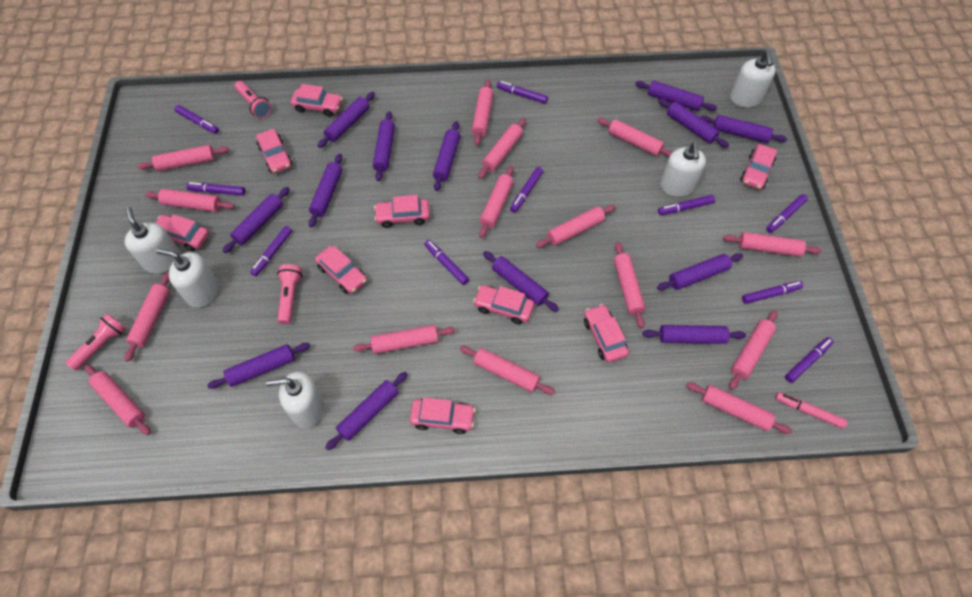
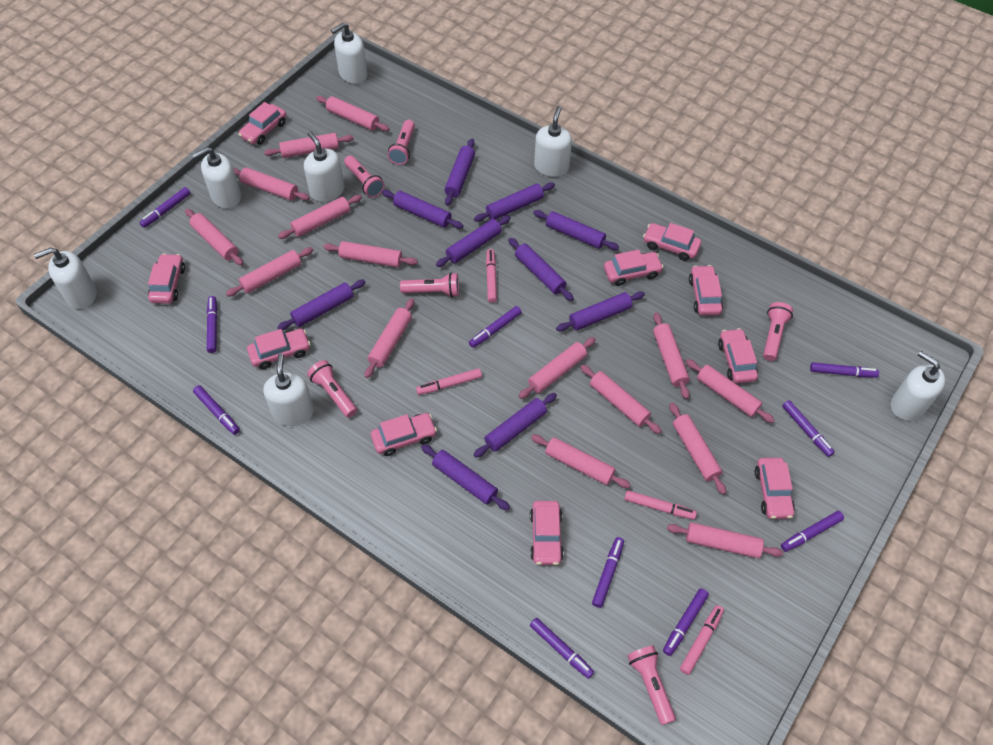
pink car: 9 -> 10
pink flashlight: 3 -> 6
pink marker: 1 -> 4
purple rolling pin: 13 -> 10
white soap dispenser: 5 -> 7

